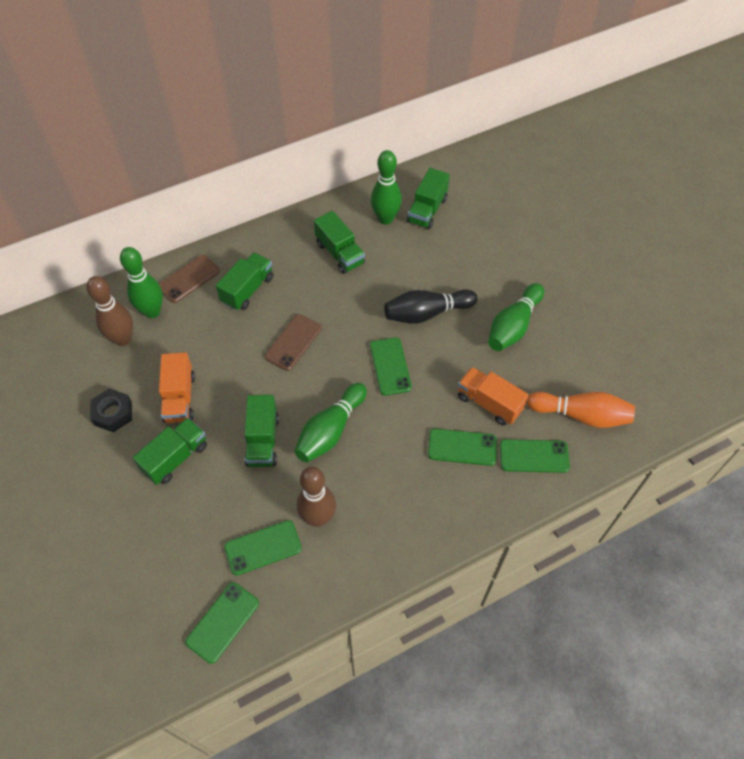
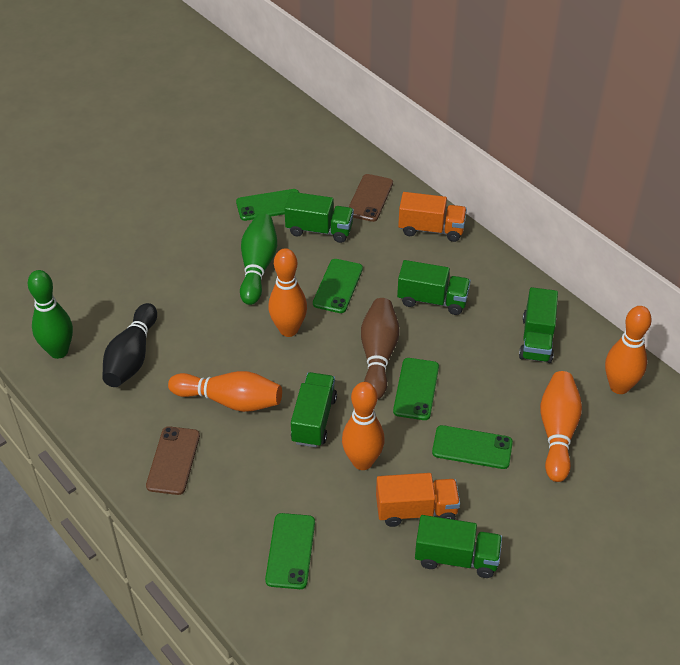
black nut: 1 -> 0
brown bowling pin: 2 -> 1
green bowling pin: 4 -> 2
orange bowling pin: 1 -> 5

